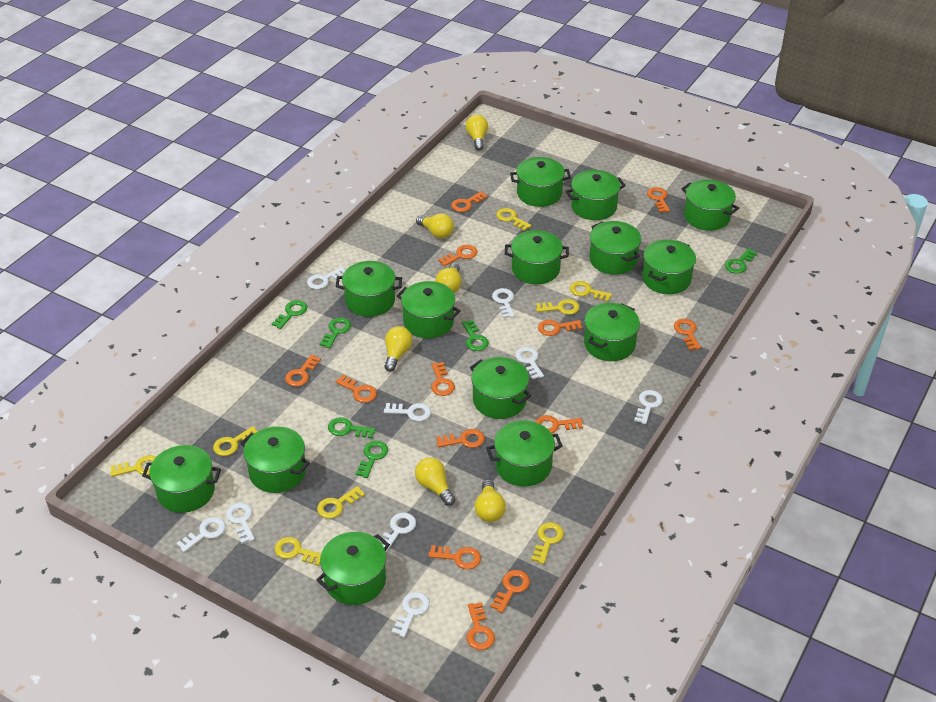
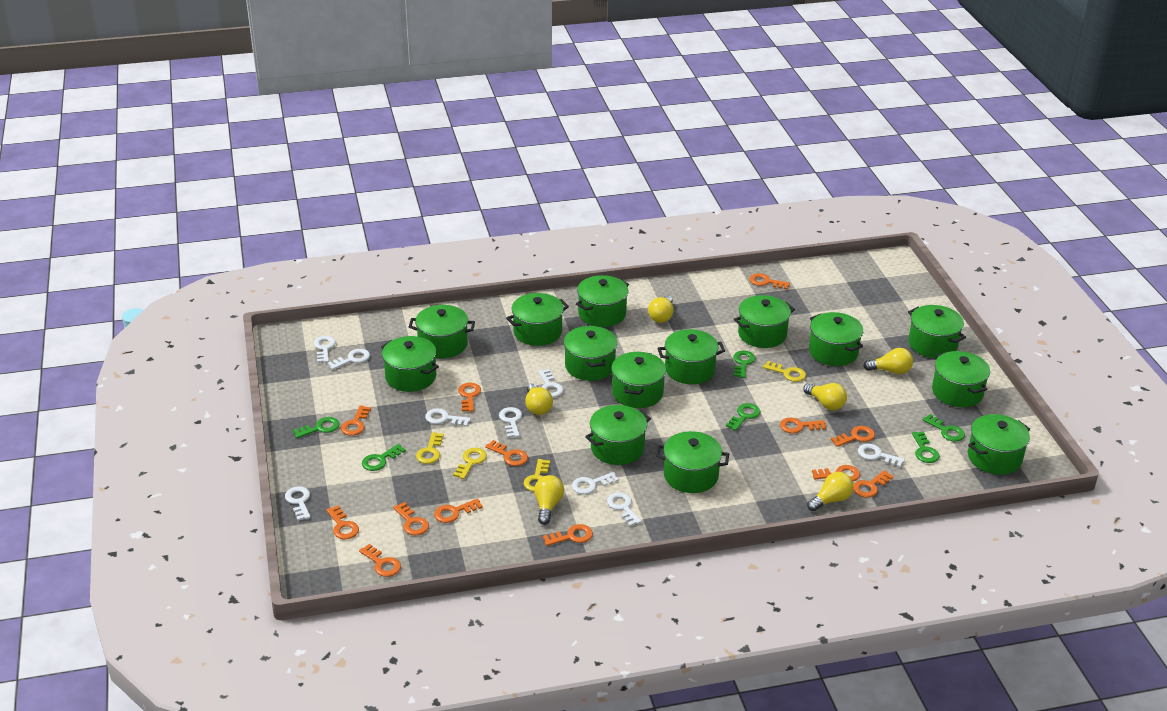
yellow key: 8 -> 4

